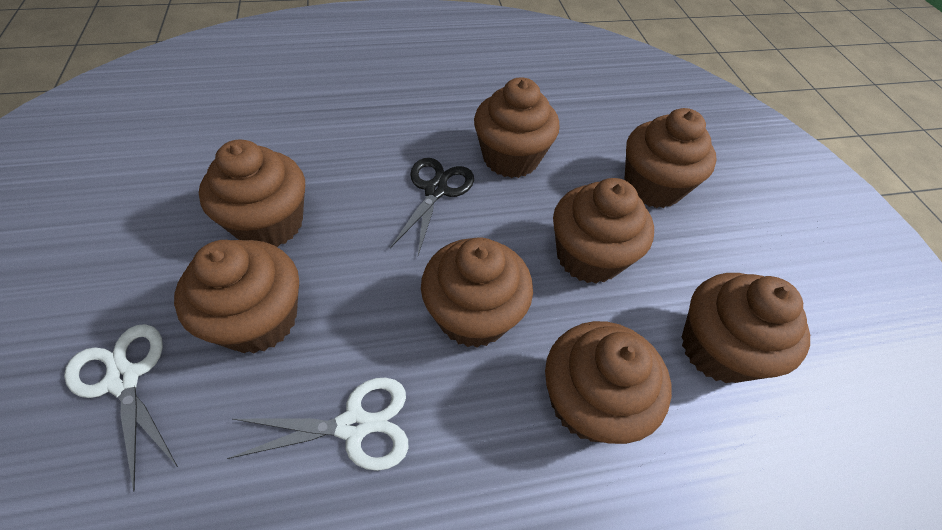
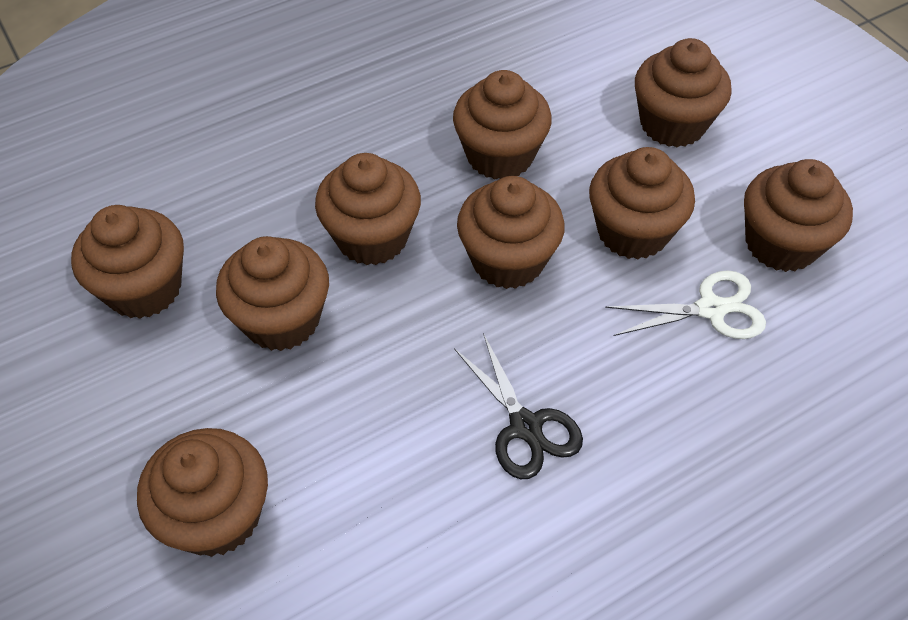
brown cupcake: 8 -> 9
white scissors: 2 -> 1

